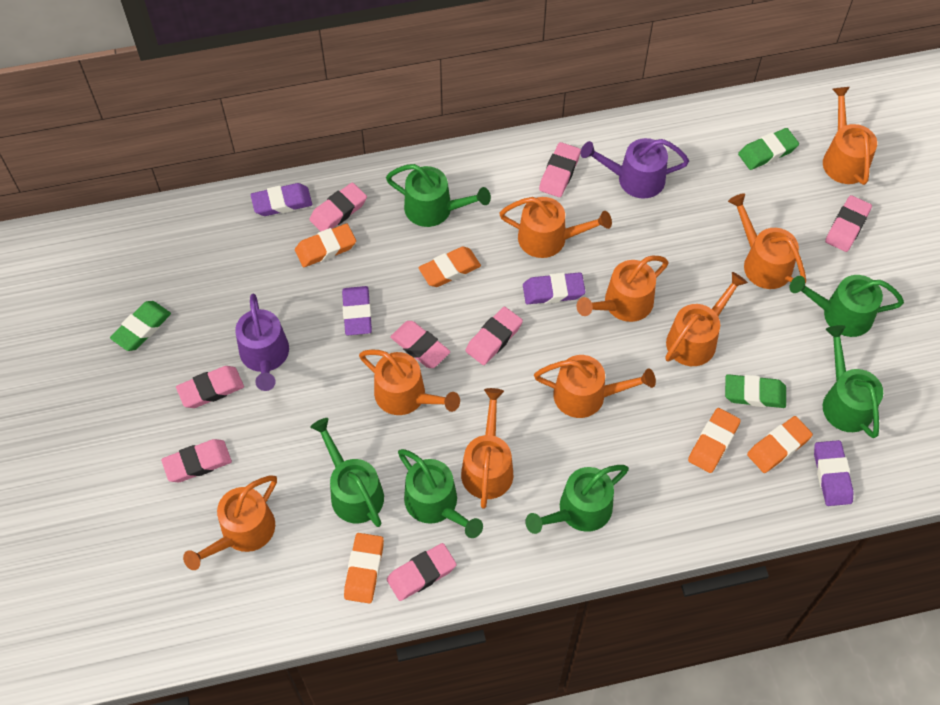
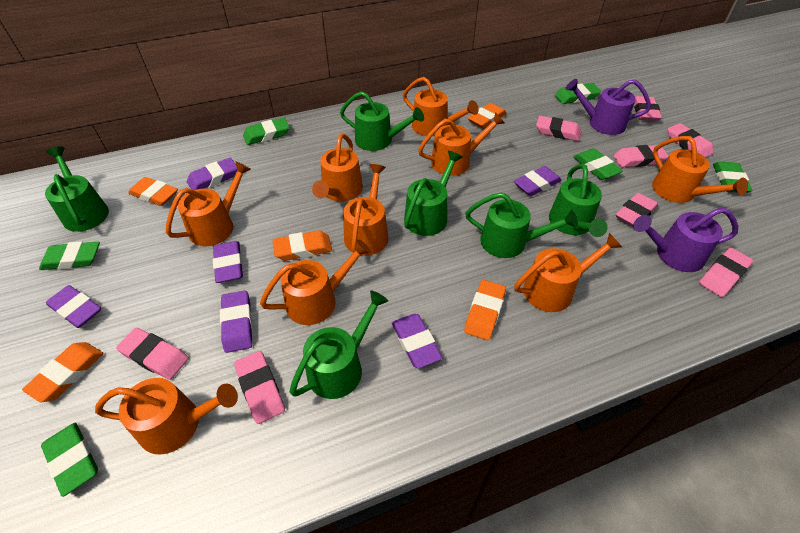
green eraser: 3 -> 6
purple eraser: 4 -> 6

